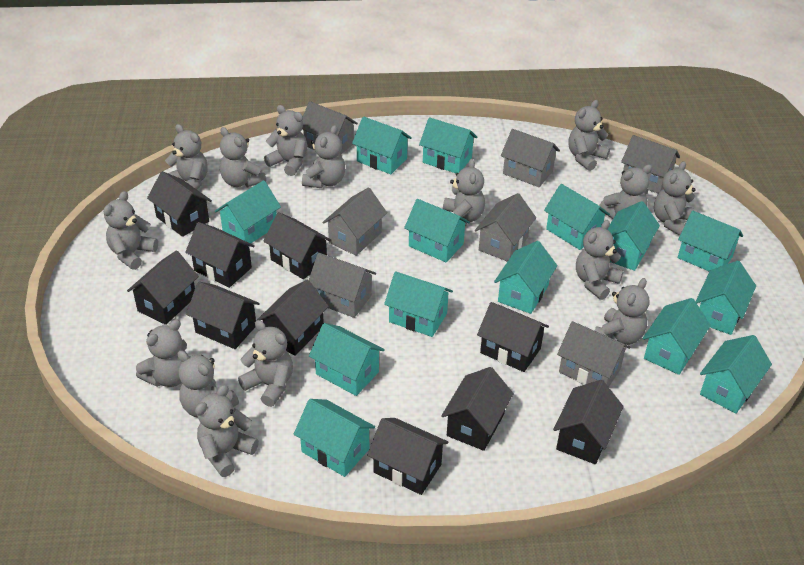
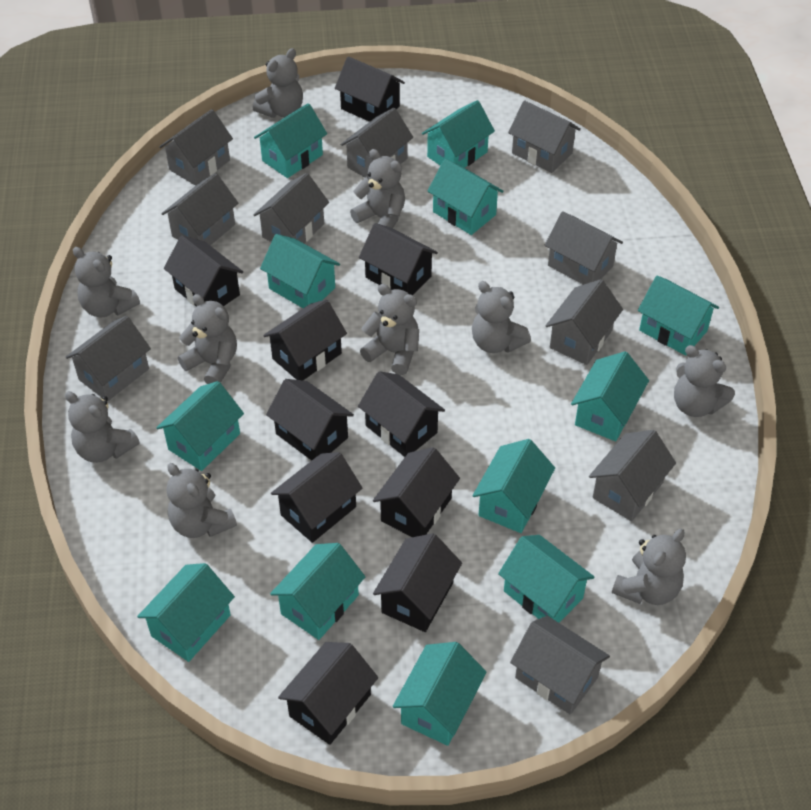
grey house: 7 -> 10
grey teddy bear: 15 -> 10
turquoise house: 14 -> 12

